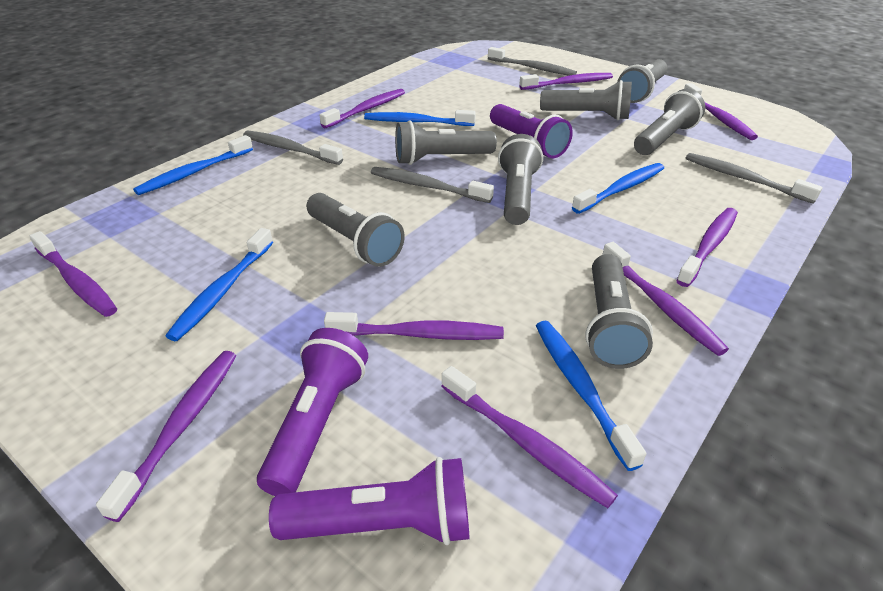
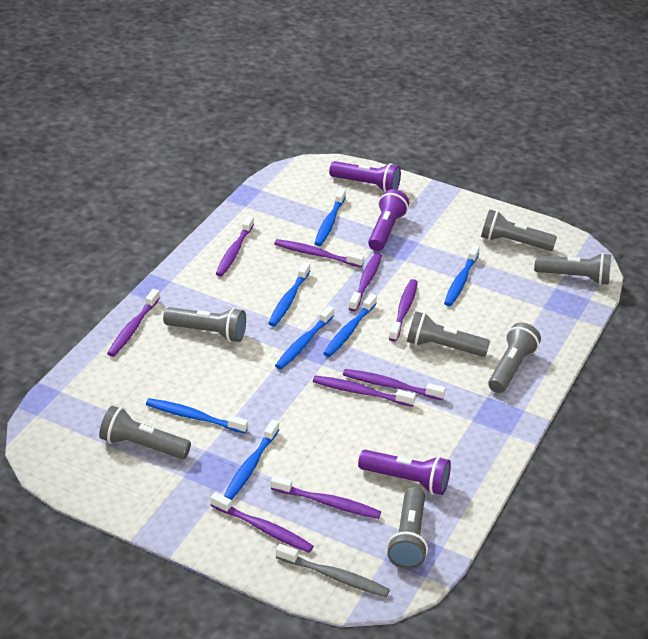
blue toothbrush: 5 -> 7
grey toothbrush: 4 -> 1

